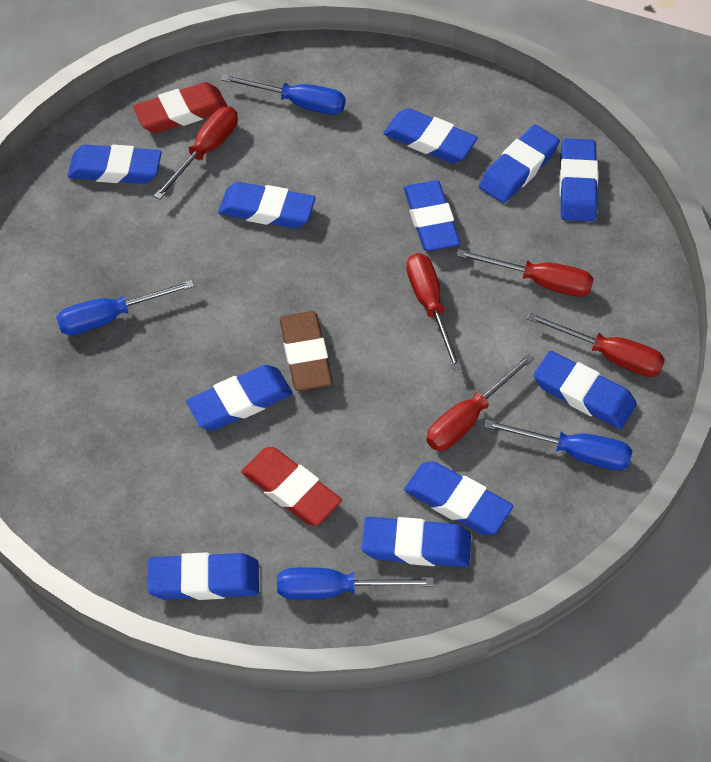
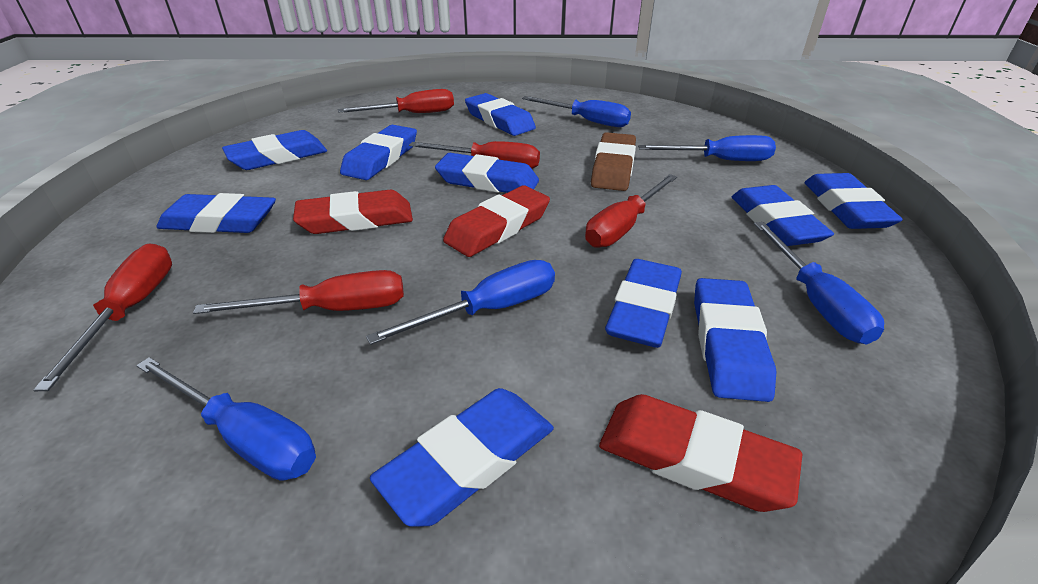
blue eraser: 11 -> 10
blue screwdriver: 4 -> 5
red eraser: 2 -> 3

